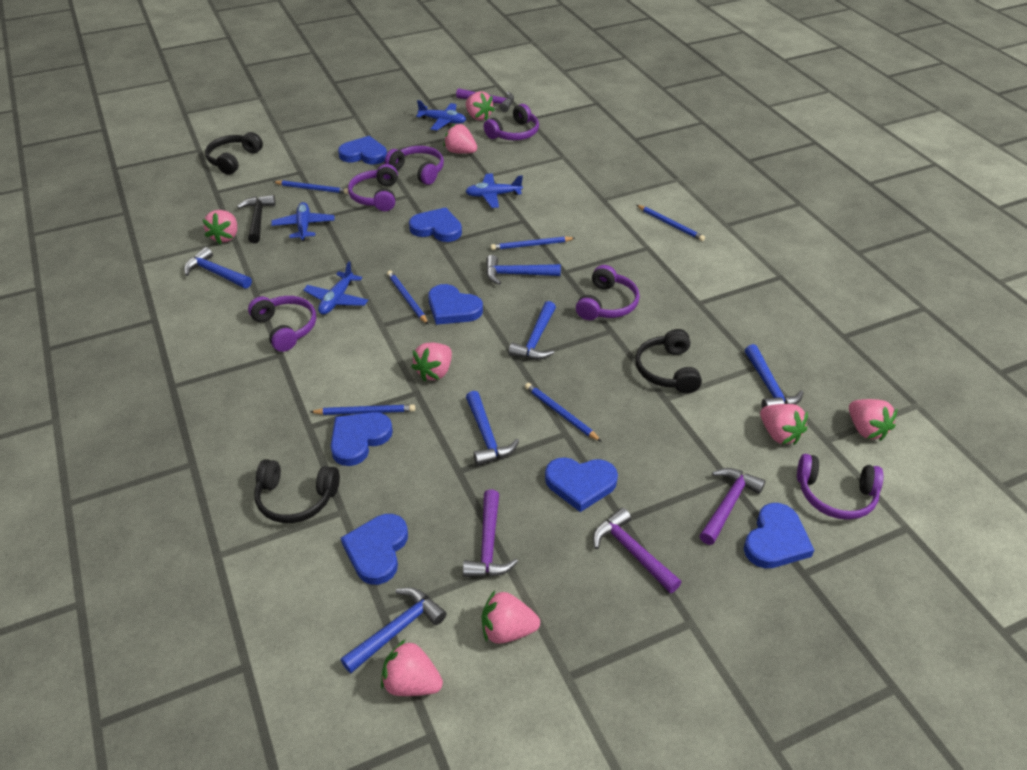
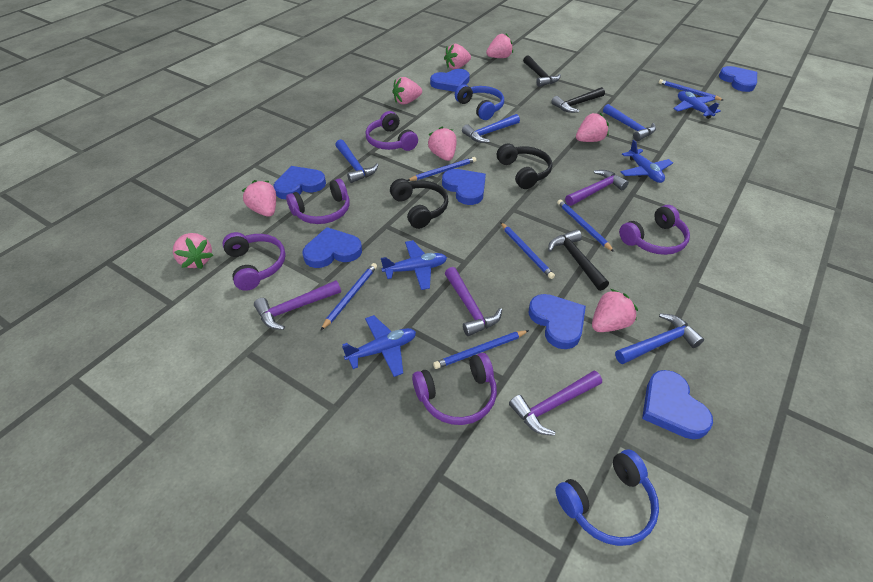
black hammer: 1 -> 3
black headphones: 3 -> 2
blue hammer: 6 -> 4
blue headphones: 0 -> 2
purple headphones: 6 -> 5

